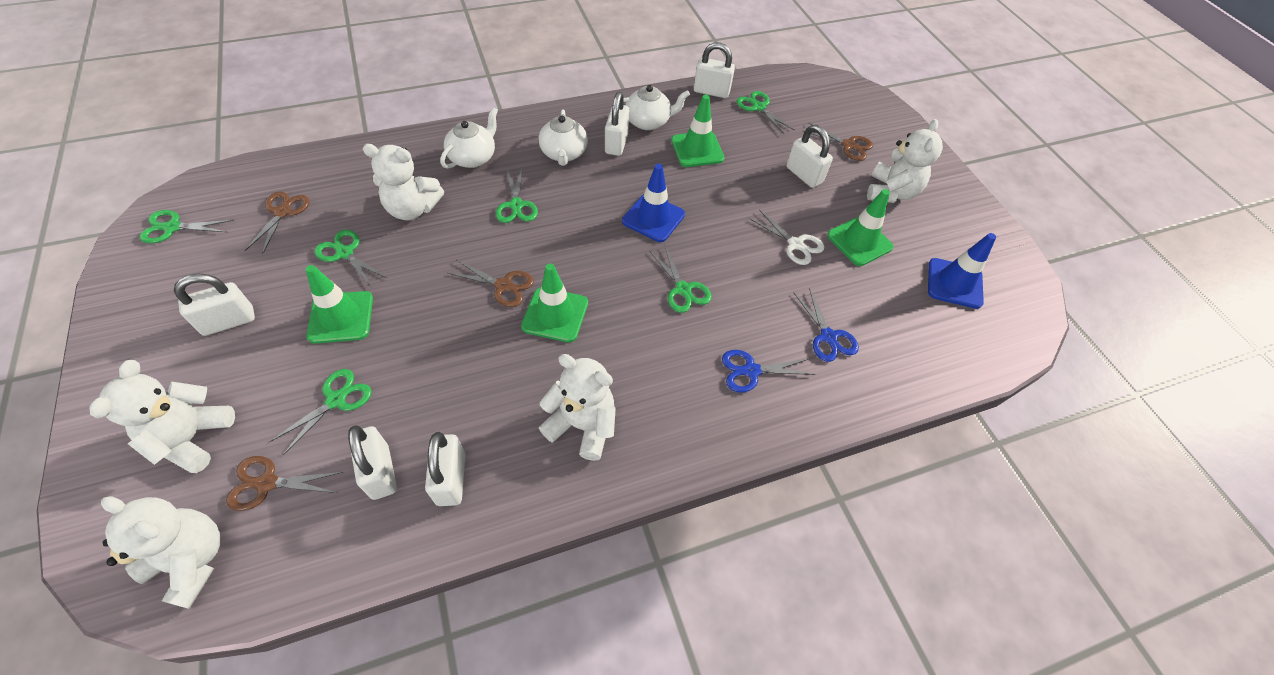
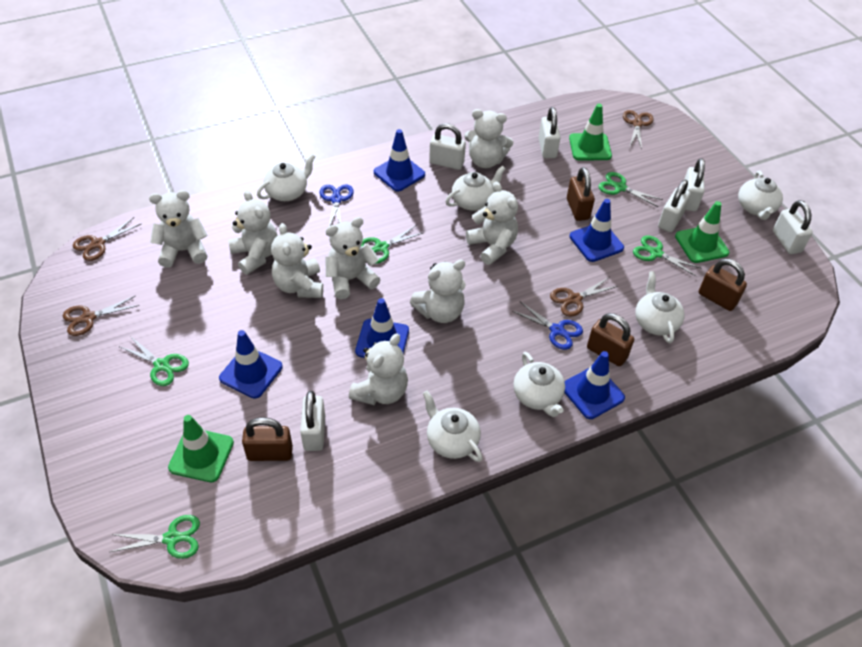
blue traffic cone: 2 -> 5
brown padlock: 0 -> 4
green scissors: 6 -> 5
green traffic cone: 4 -> 3
white scissors: 1 -> 0
white teapot: 3 -> 6
white teddy bear: 5 -> 8

